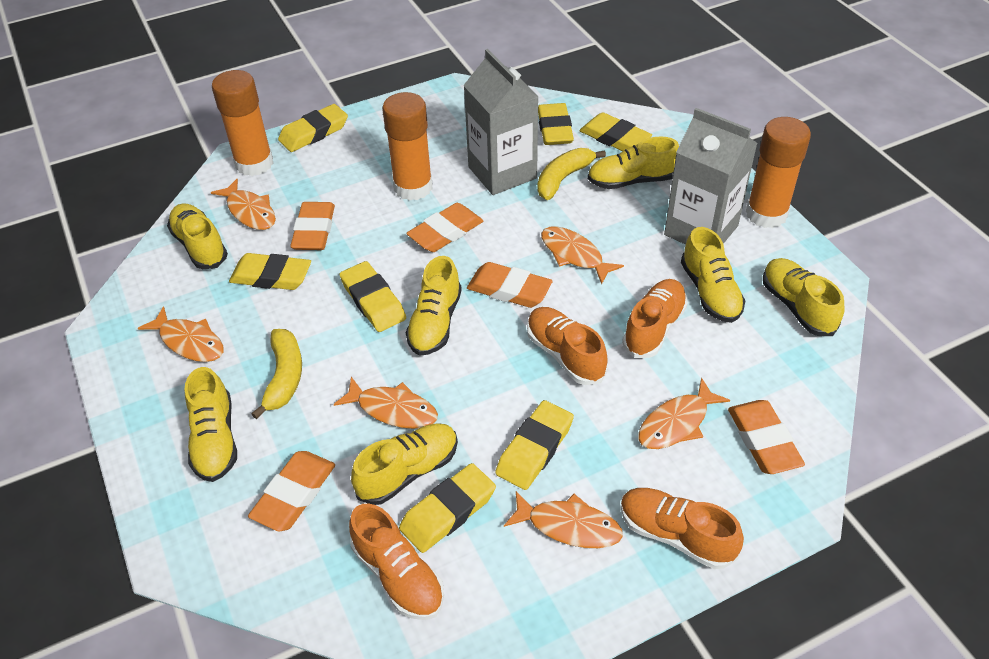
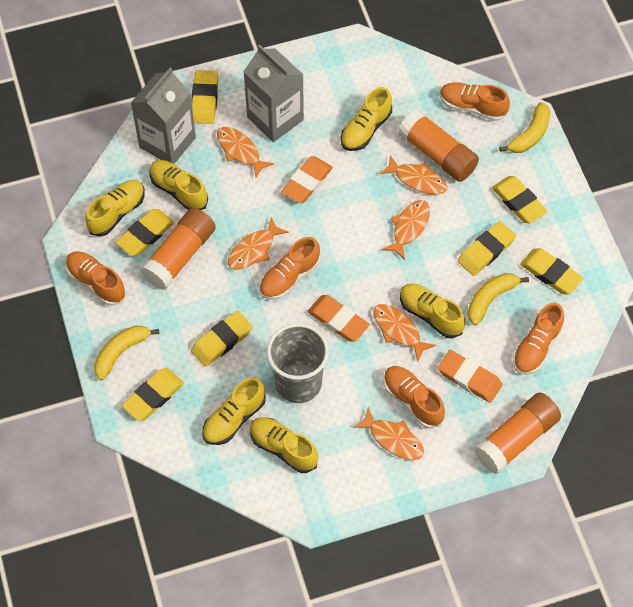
grey cup: 0 -> 1
orange eraser: 5 -> 3
orange shoe: 4 -> 5
yellow banana: 2 -> 3
yellow shoe: 7 -> 6

